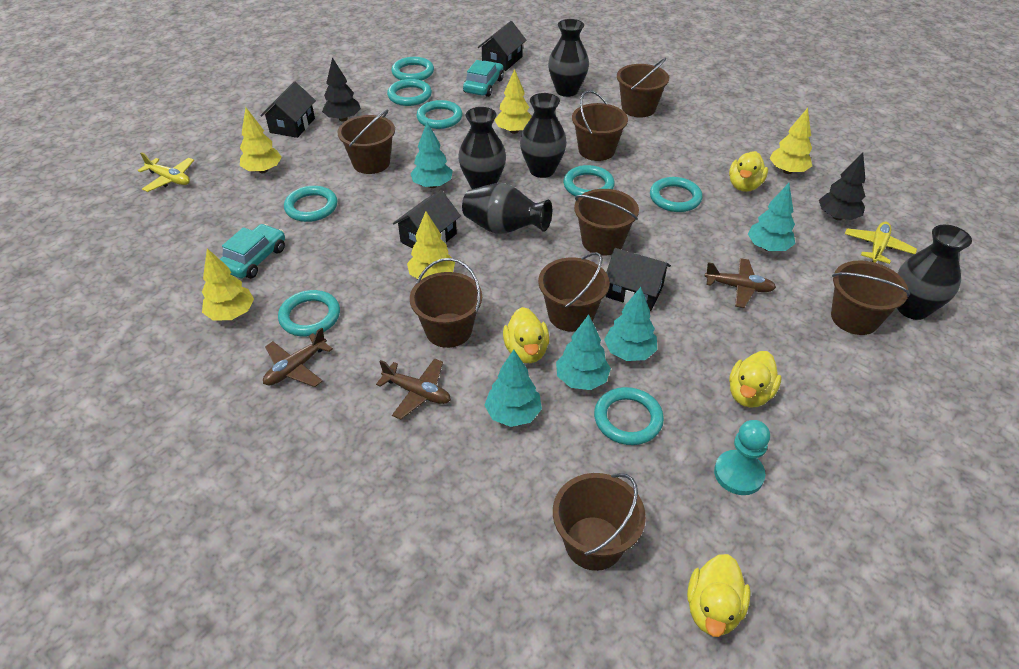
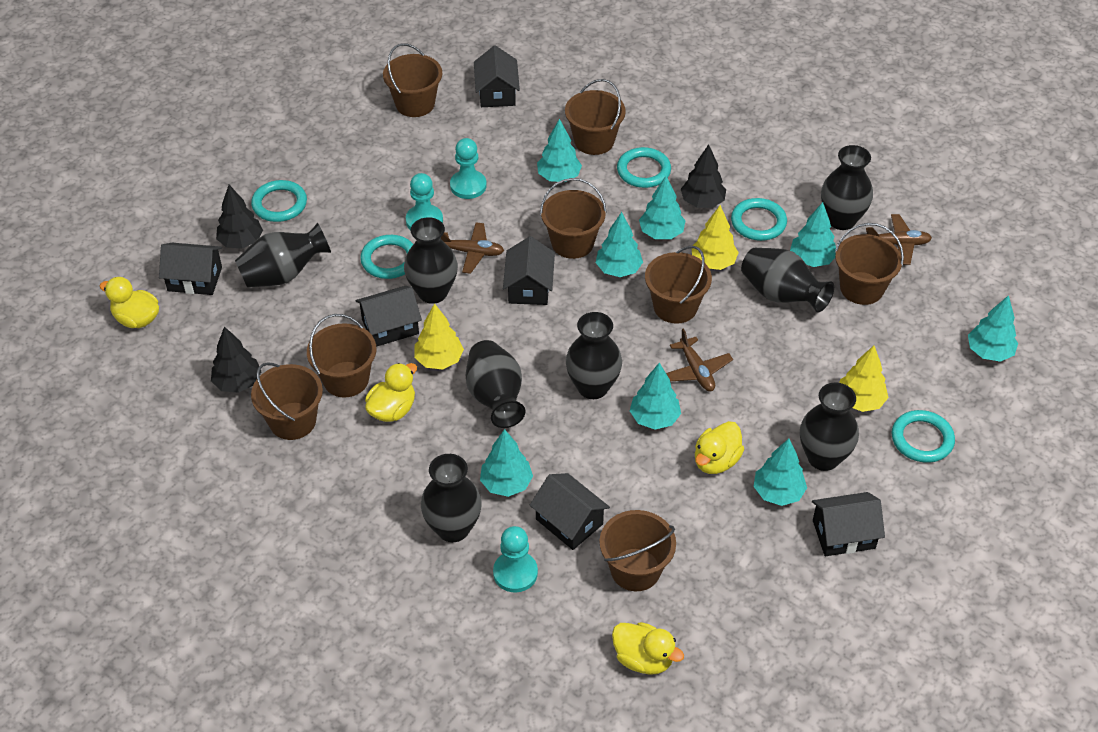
black house: 4 -> 6
black tree: 2 -> 3
black vase: 5 -> 8
turquoise car: 2 -> 0
turquoise pawn: 1 -> 3
turquoise ring: 8 -> 5
turquoise tree: 5 -> 8
yellow plane: 2 -> 0
yellow tree: 5 -> 3

